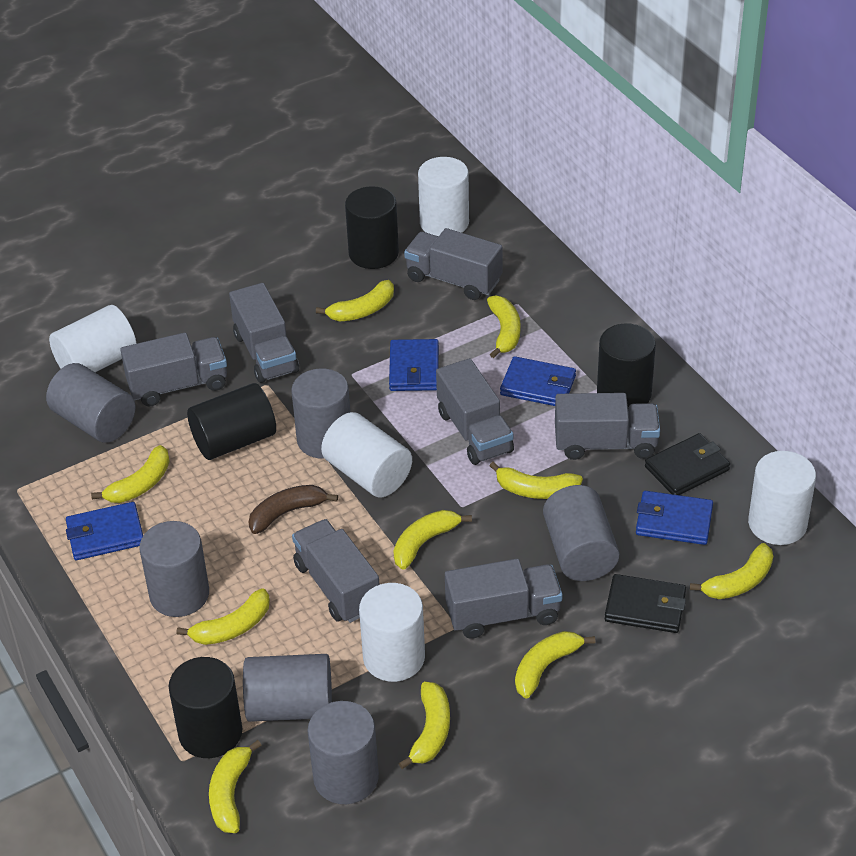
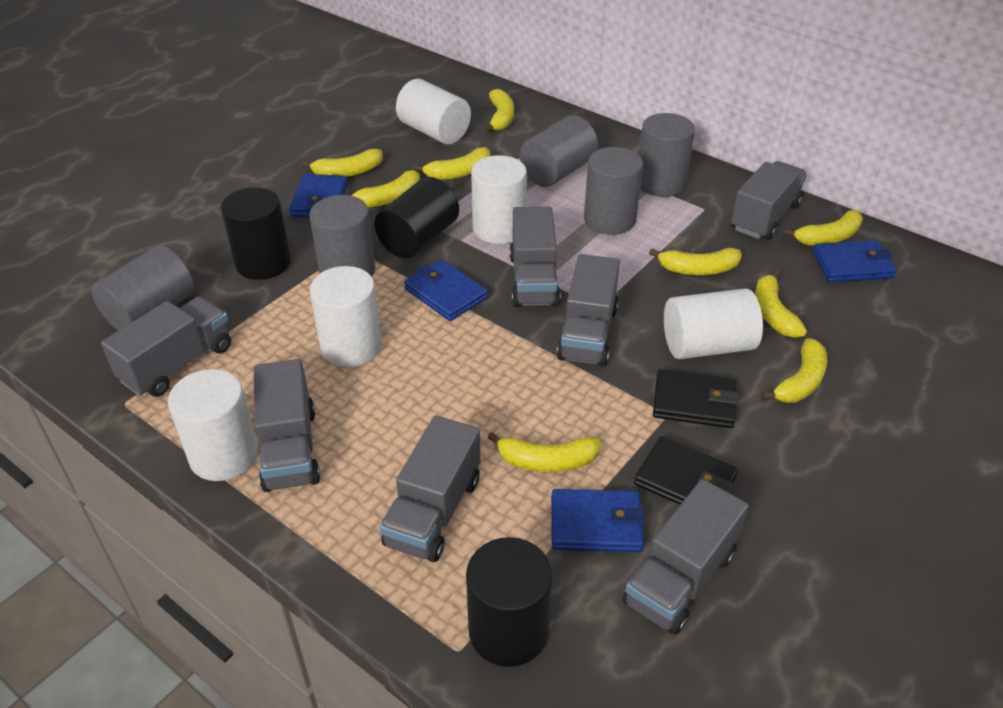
black cylinder: 4 -> 3
brown banana: 1 -> 0
grey cylinder: 6 -> 5
yellow banana: 10 -> 9

